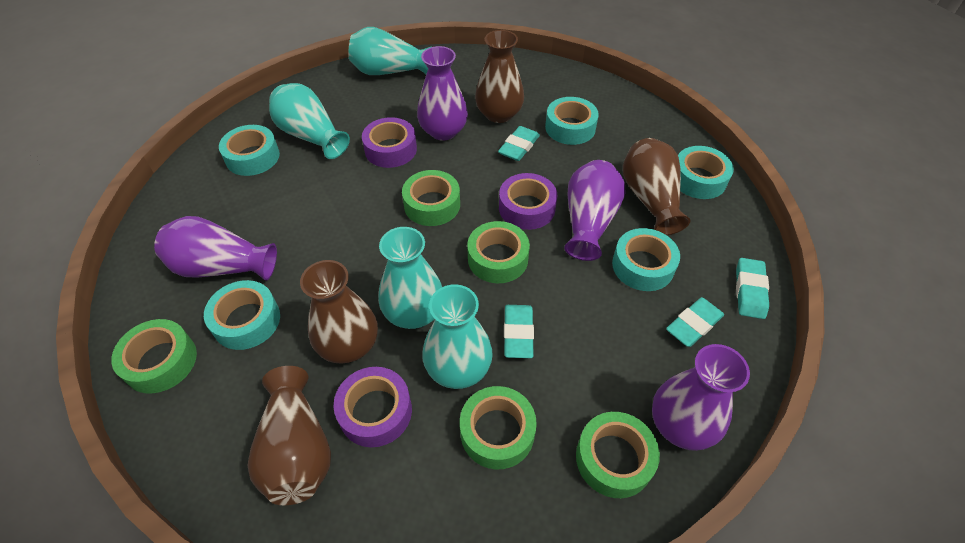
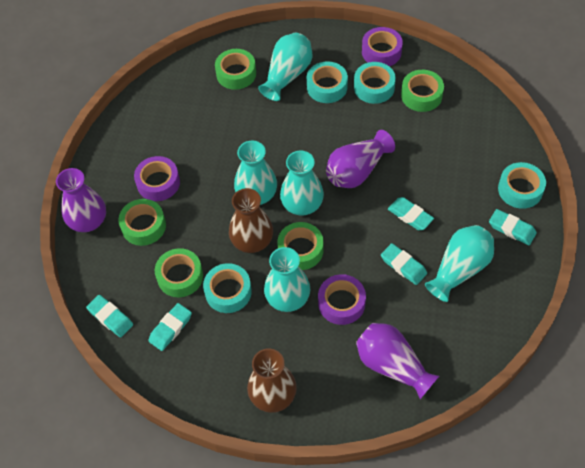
brown vase: 4 -> 2
purple vase: 4 -> 3
turquoise eraser: 4 -> 5
turquoise tape: 5 -> 4
turquoise vase: 4 -> 5

